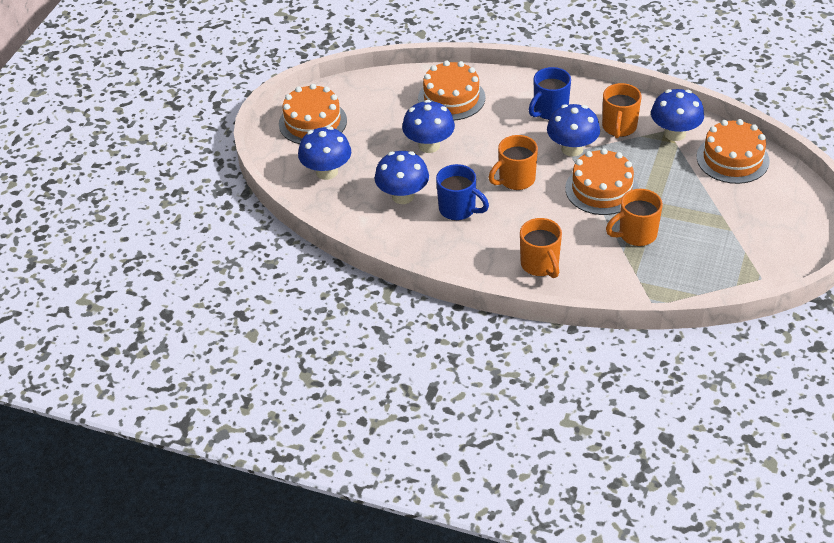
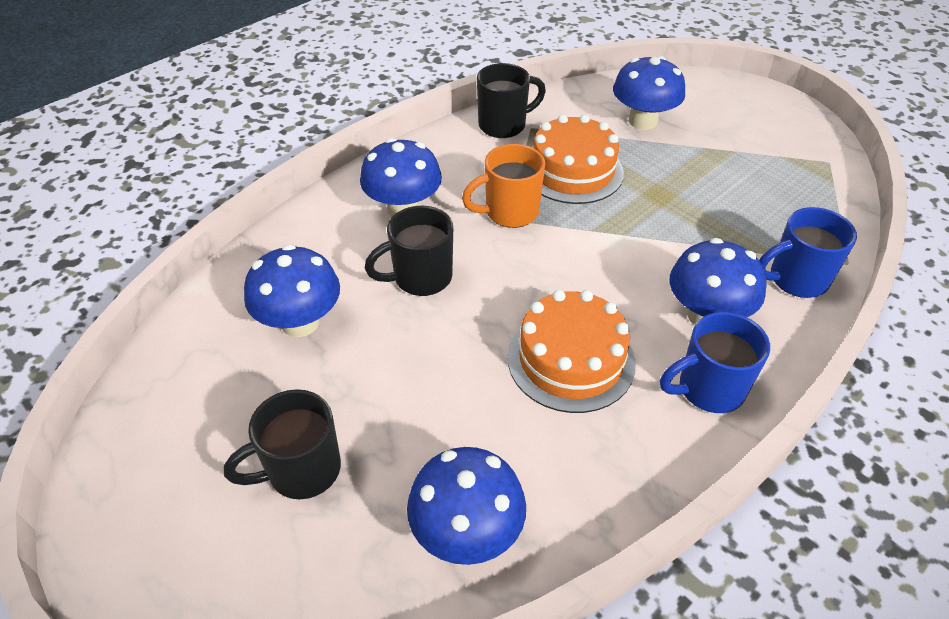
black mug: 0 -> 3
orange cake: 4 -> 2
orange mug: 4 -> 1

